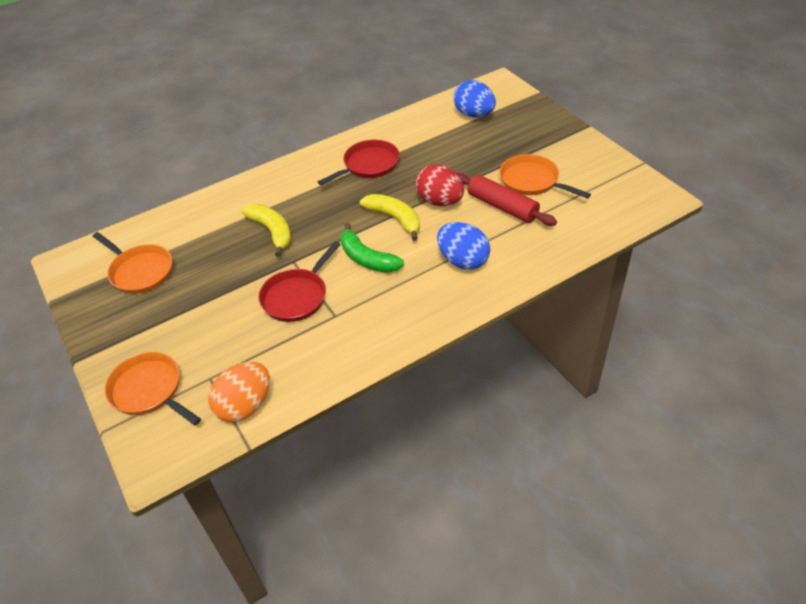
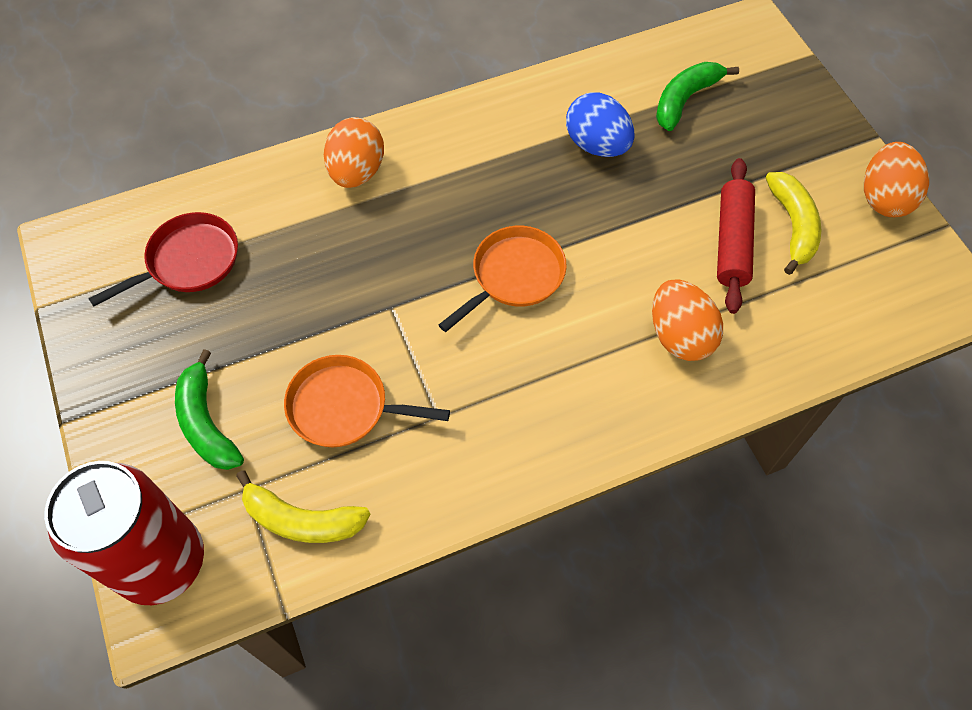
blue egg: 2 -> 1
green banana: 1 -> 2
orange egg: 1 -> 3
orange pan: 3 -> 2
red can: 0 -> 1
red egg: 1 -> 0
red pan: 2 -> 1

